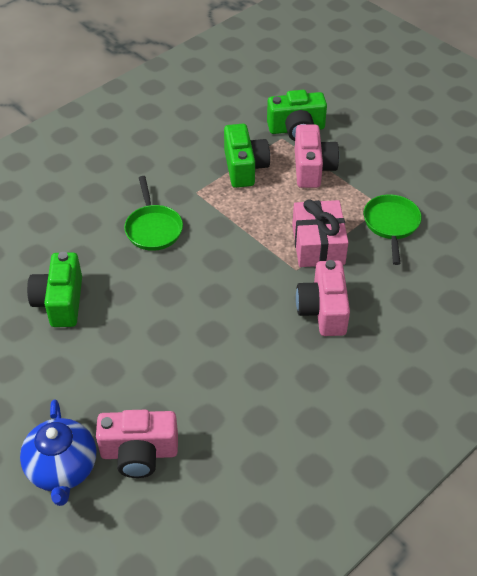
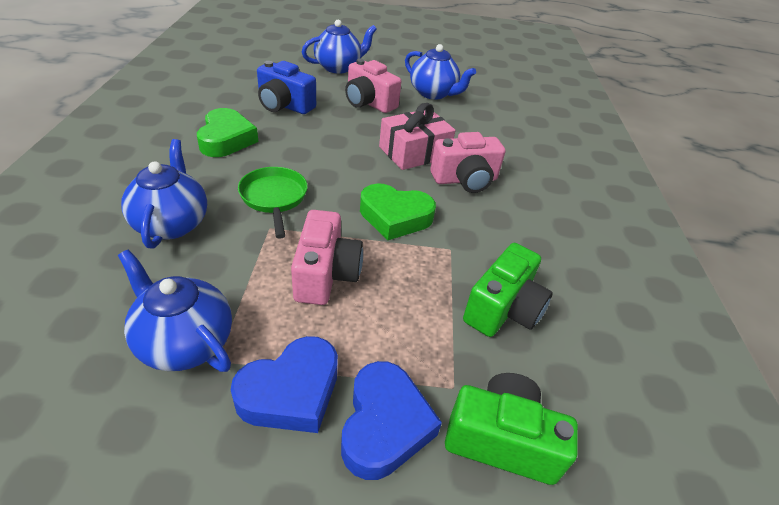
blue camera: 0 -> 1
blue heart: 0 -> 2
blue teapot: 1 -> 4
green camera: 3 -> 2
green heart: 0 -> 2
green pan: 2 -> 1

